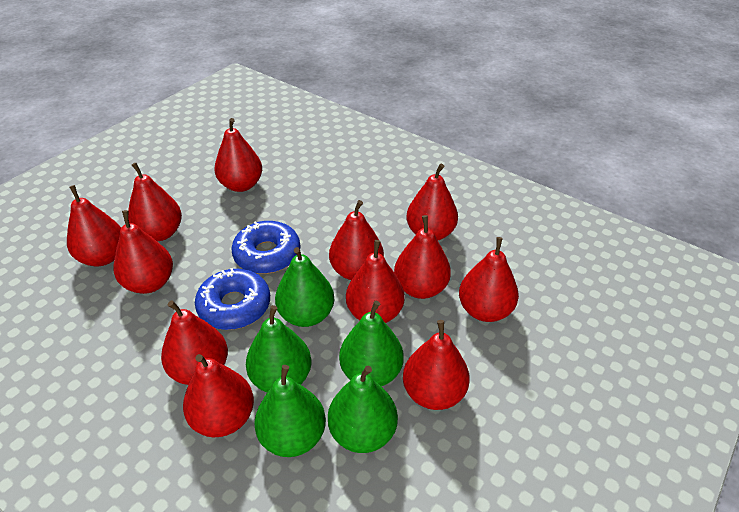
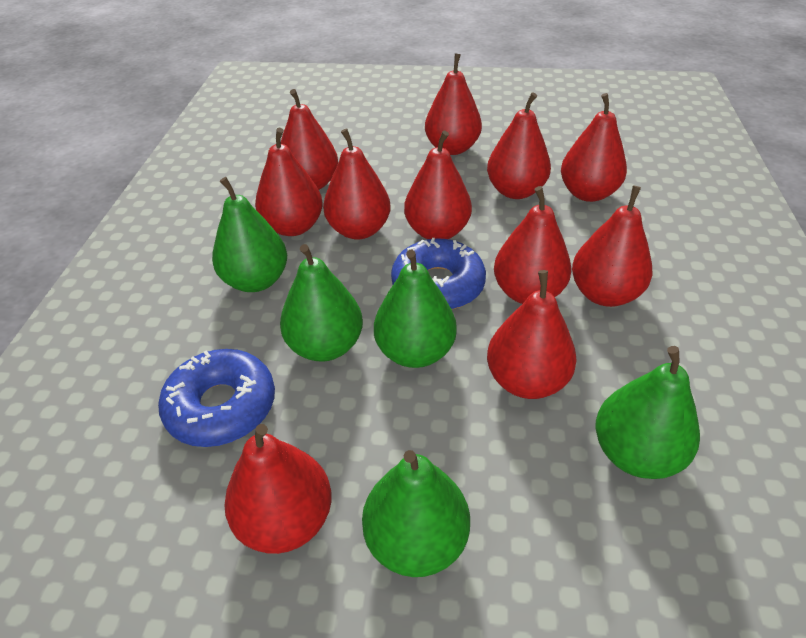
red pear: 12 -> 11

